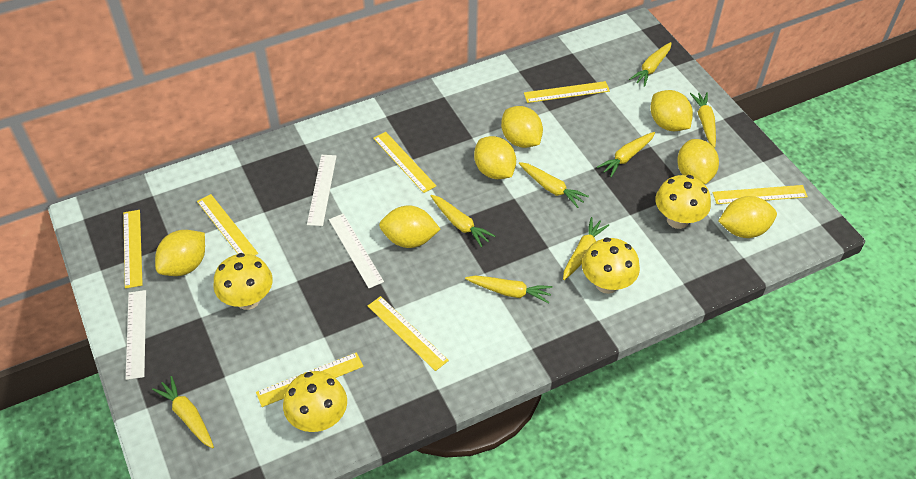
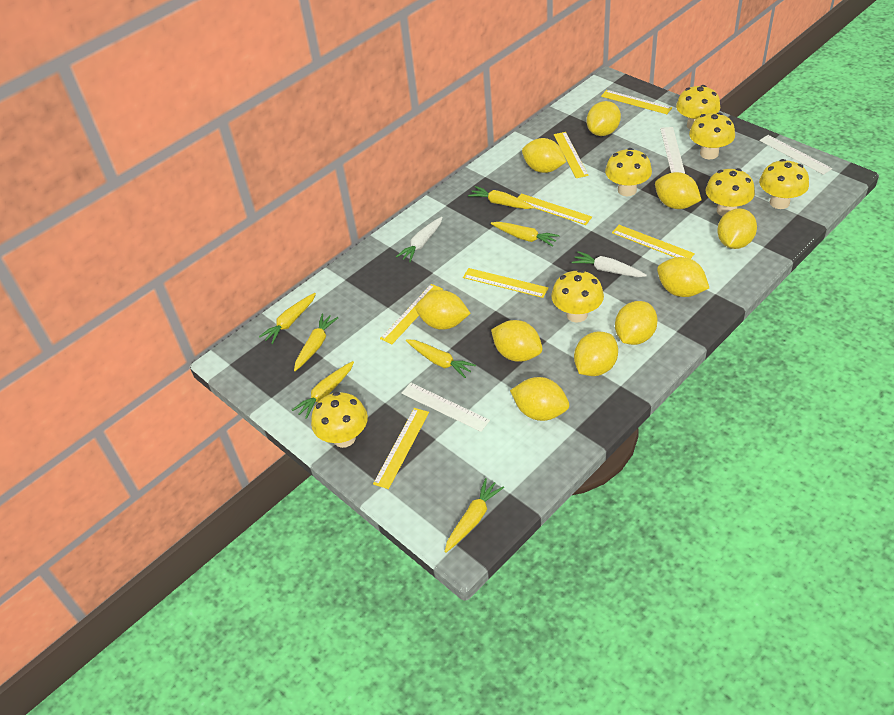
white carrot: 0 -> 2
yellow carrot: 8 -> 7
yellow lemon: 7 -> 10
yellow mushroom: 4 -> 7

